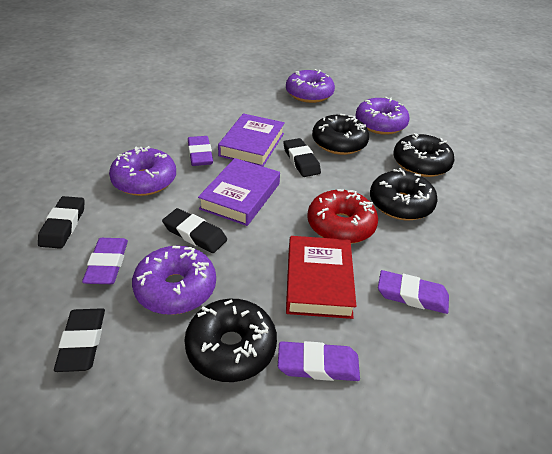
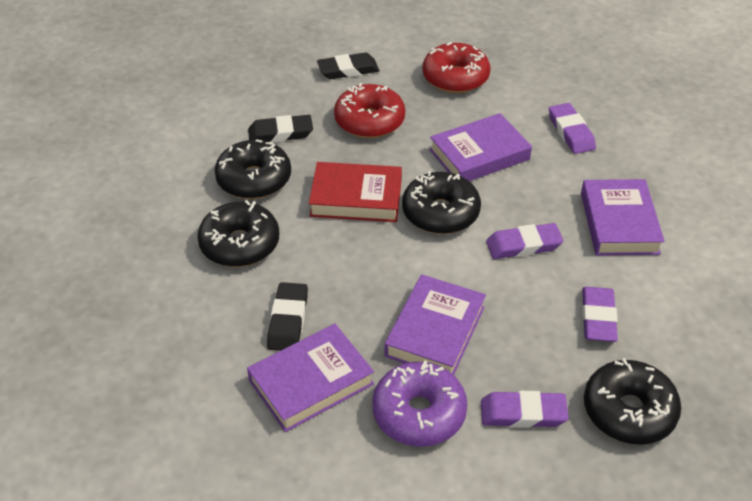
black eraser: 4 -> 3
purple book: 2 -> 4
purple donut: 4 -> 1
red donut: 1 -> 2

